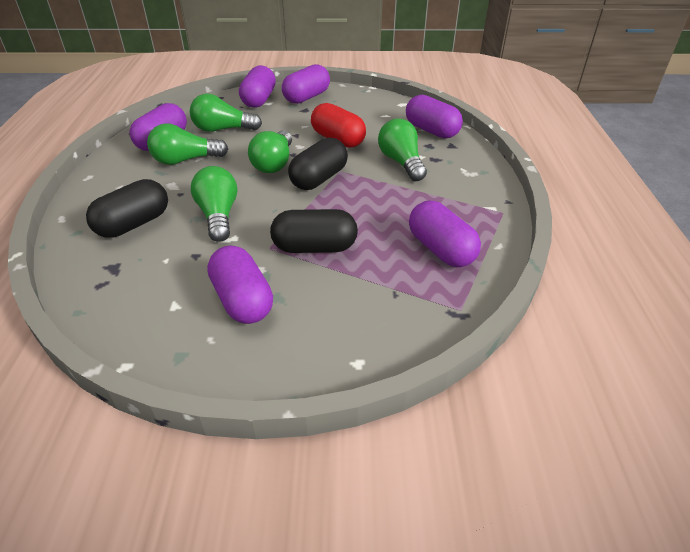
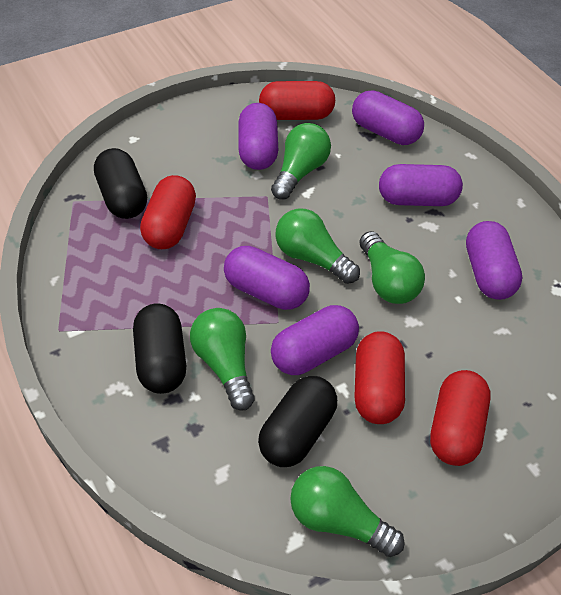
red capsule: 1 -> 4

